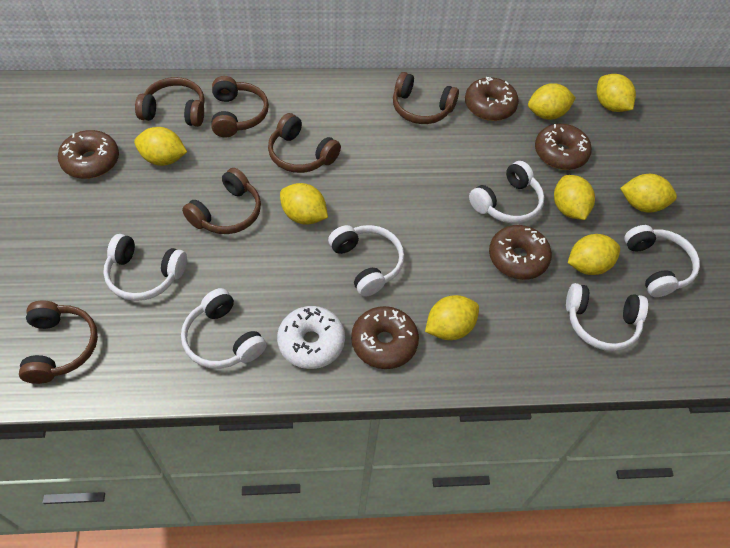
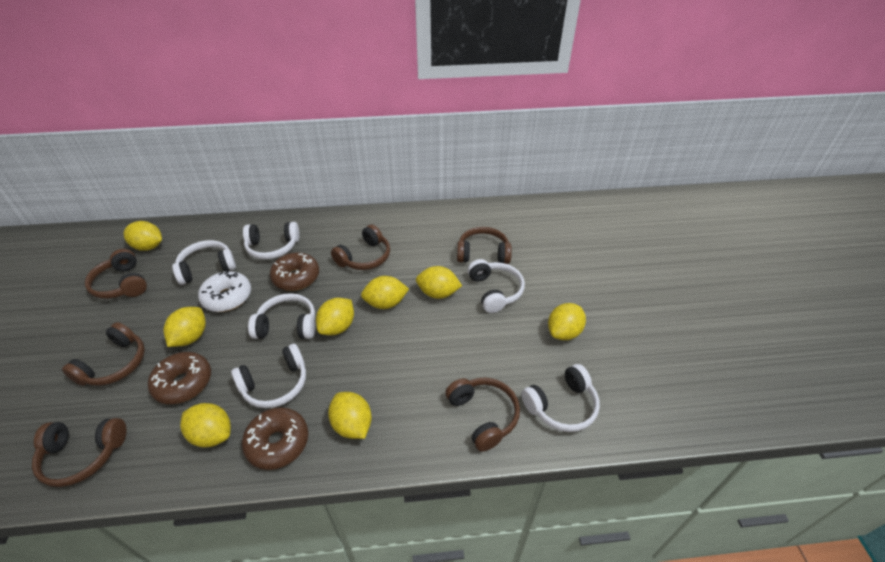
brown donut: 5 -> 3

